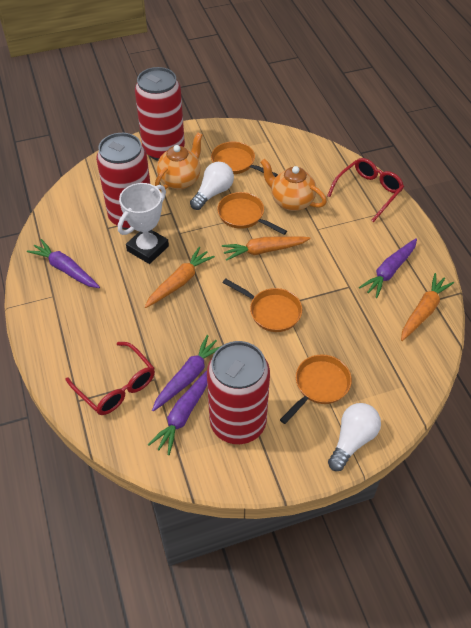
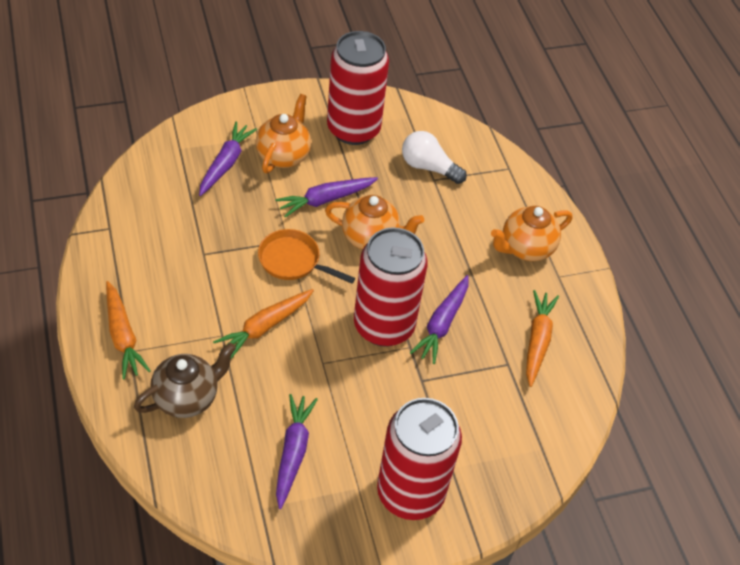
brown teapot: 0 -> 1
orange pan: 4 -> 1
orange teapot: 2 -> 3
red glasses: 2 -> 0
white light bulb: 2 -> 1
white trophy: 1 -> 0

